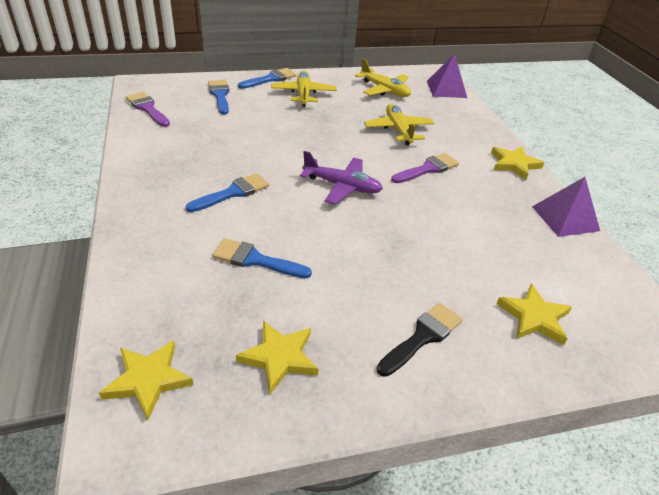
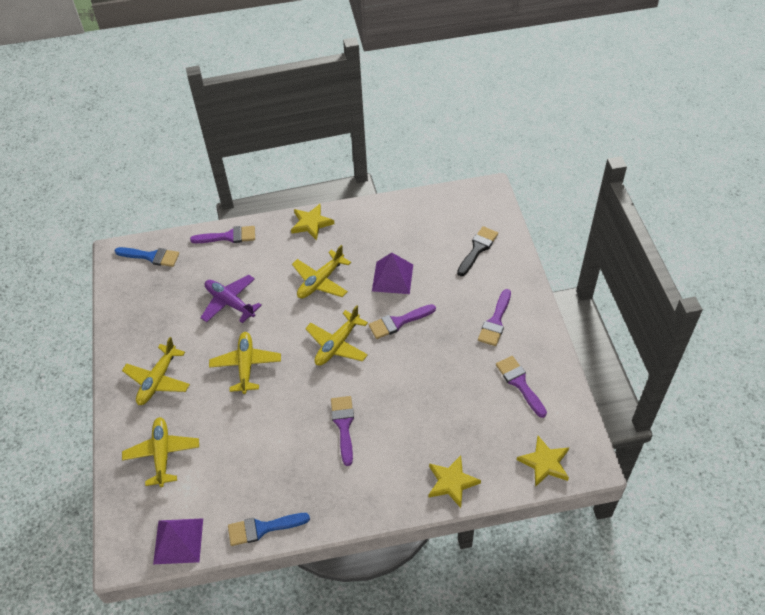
blue brush: 4 -> 2
purple brush: 2 -> 5
yellow plane: 3 -> 5
yellow star: 4 -> 3

